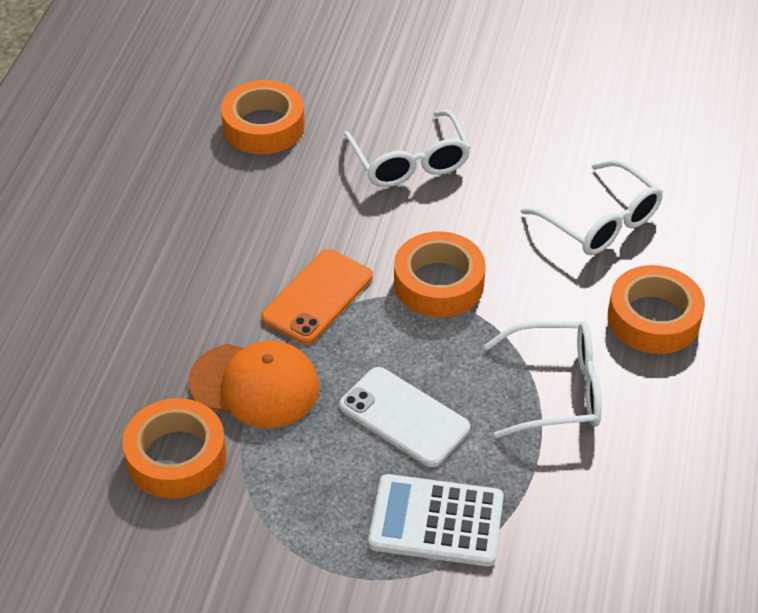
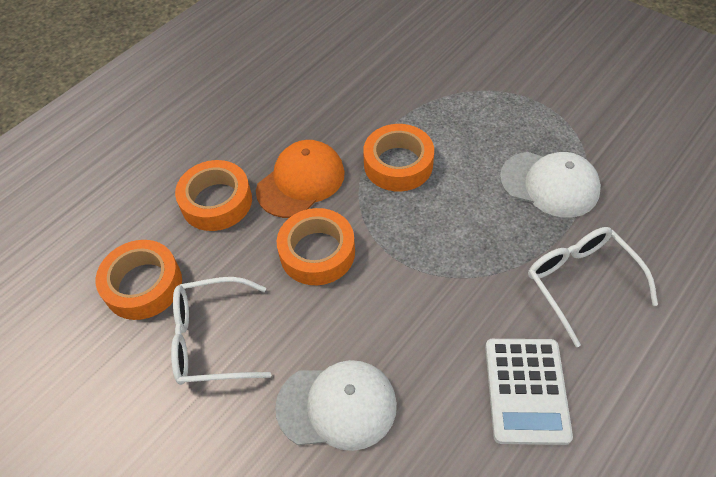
orange phone: 1 -> 0
white cap: 0 -> 2
white glasses: 3 -> 2
white phone: 1 -> 0

